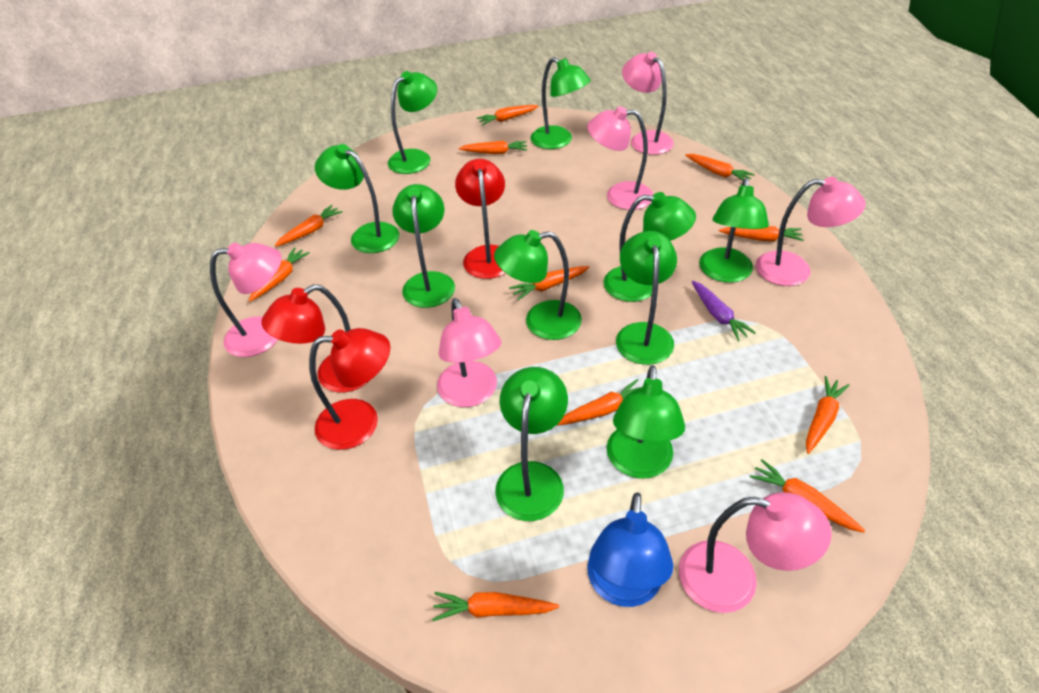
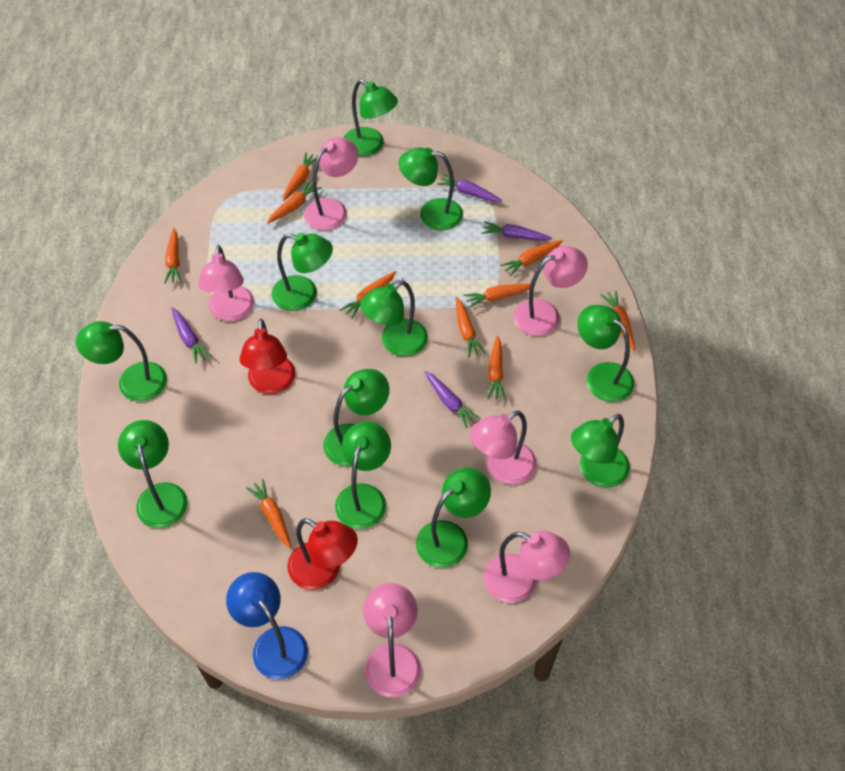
green lamp: 10 -> 11
orange carrot: 11 -> 10
purple carrot: 1 -> 4
red lamp: 3 -> 2

